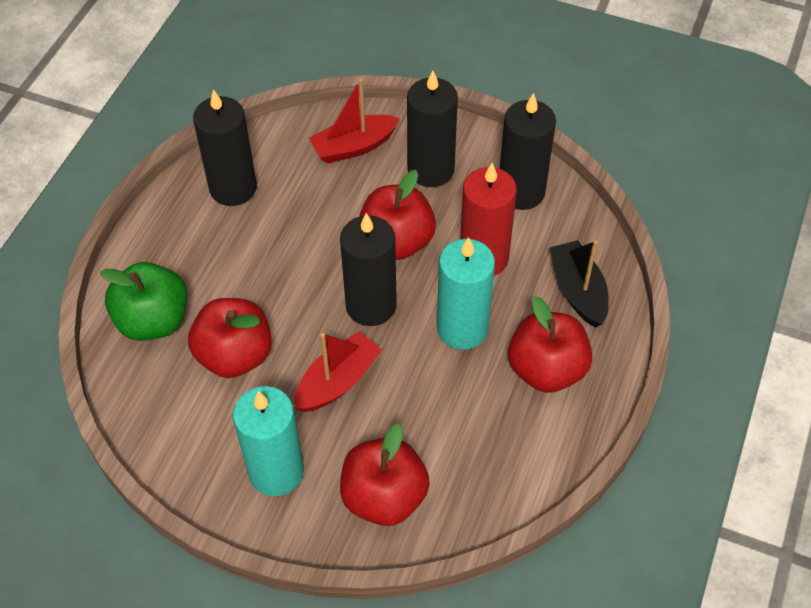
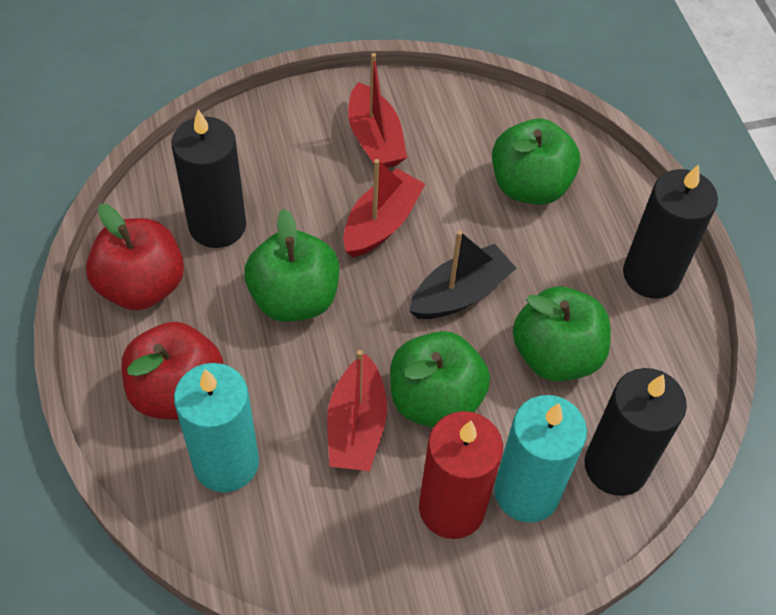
black candle: 4 -> 3
green apple: 1 -> 4
red apple: 4 -> 2
red boat: 2 -> 3

